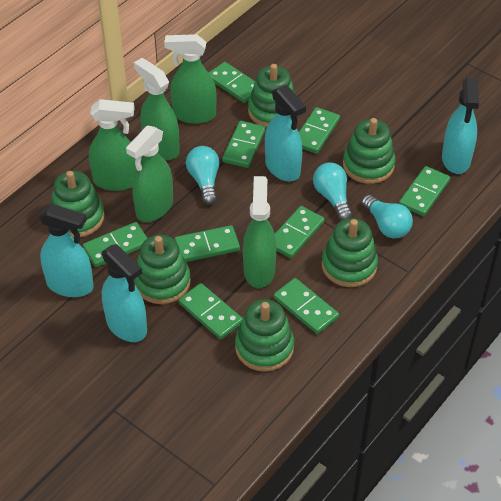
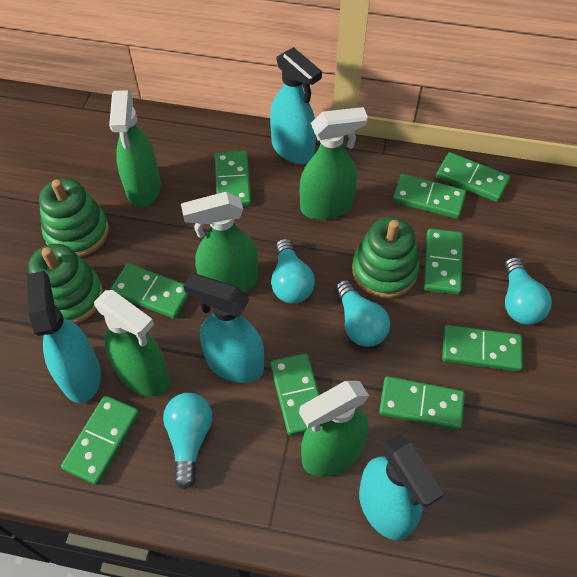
green stacking toy: 6 -> 3
turquoise light bulb: 3 -> 4

